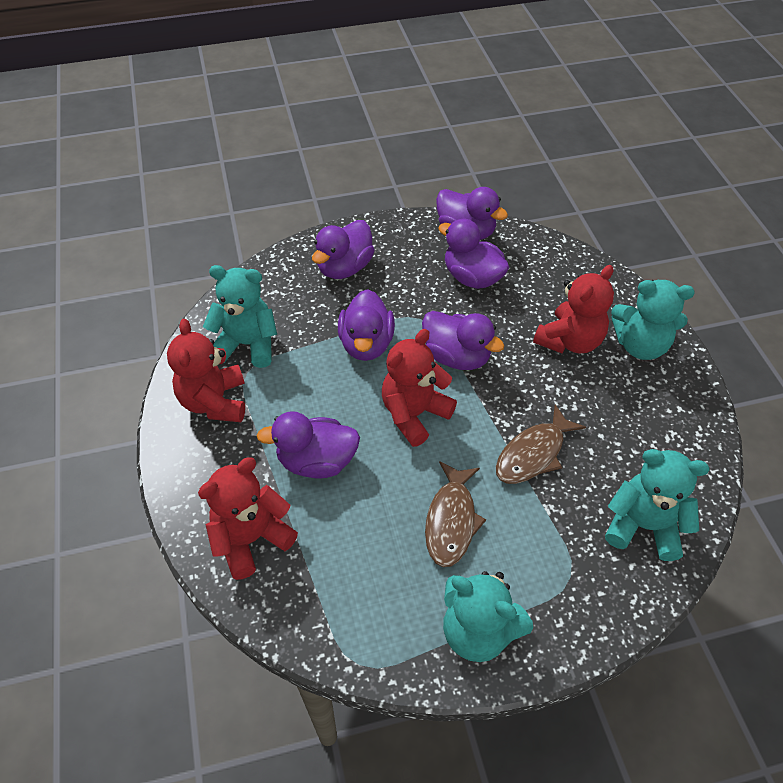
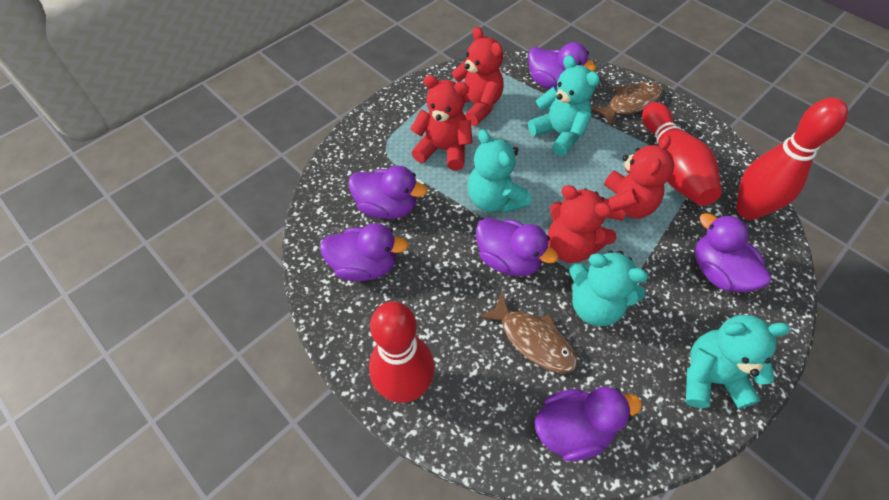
red bowling pin: 0 -> 3

